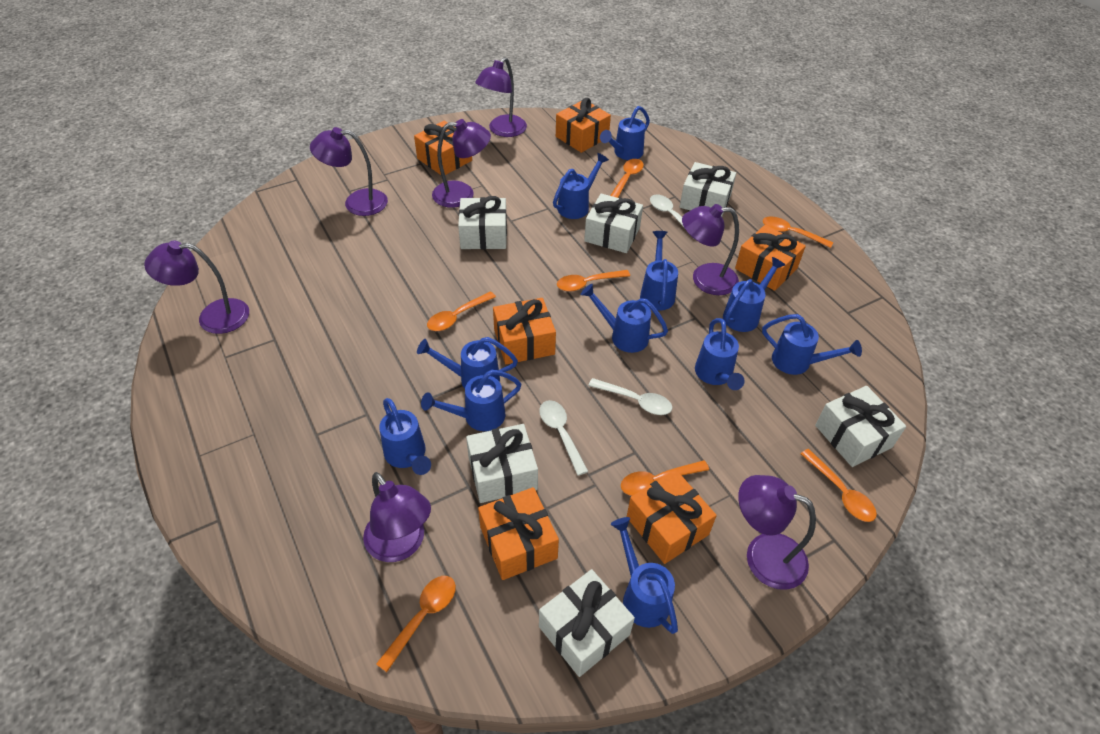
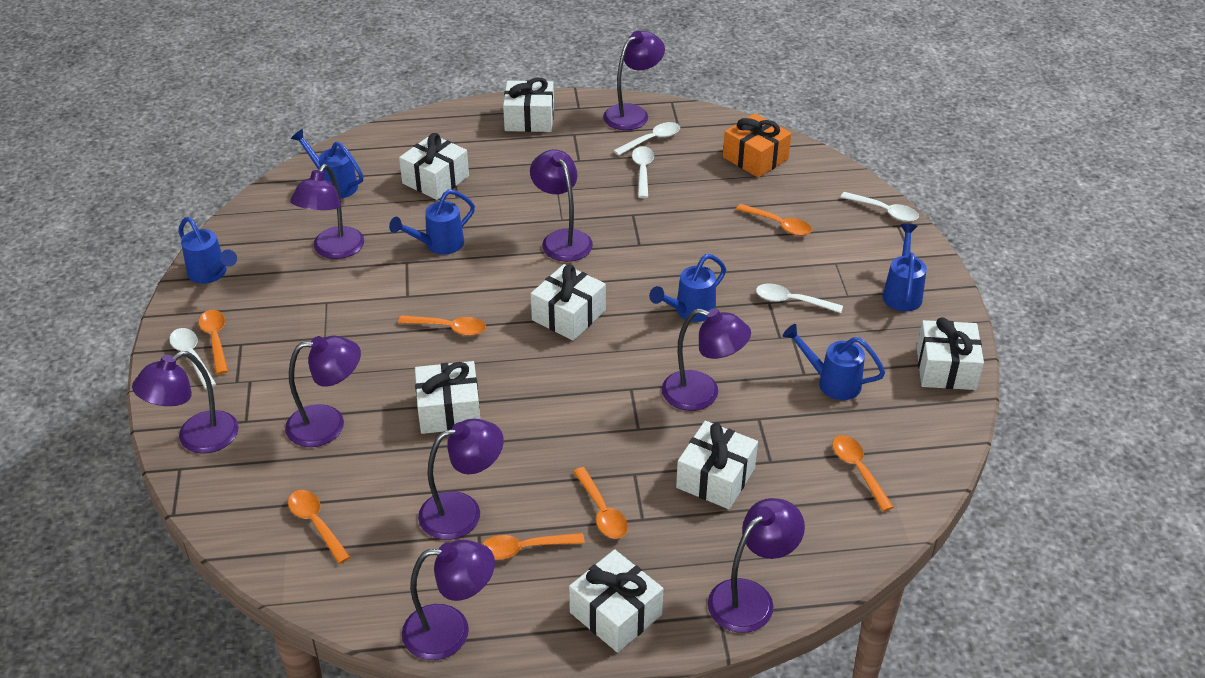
blue watering can: 11 -> 6
orange gift: 6 -> 1
purple lamp: 7 -> 9
white gift: 6 -> 7
white spoon: 3 -> 5

